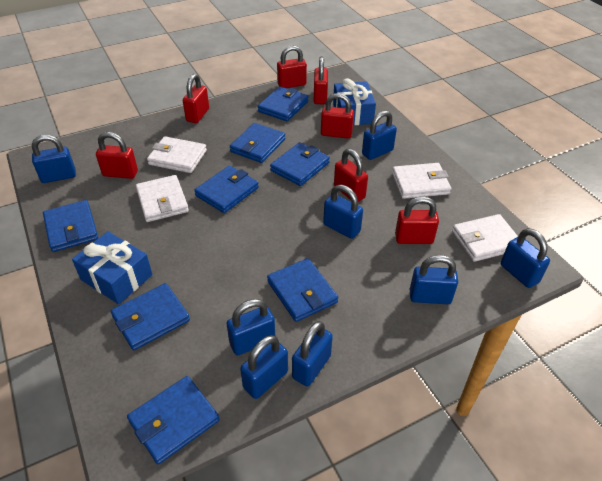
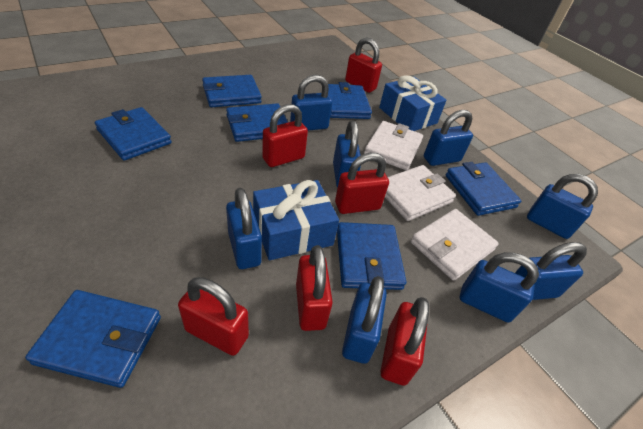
blue wallet: 8 -> 7
red padlock: 7 -> 6
white wallet: 4 -> 3

